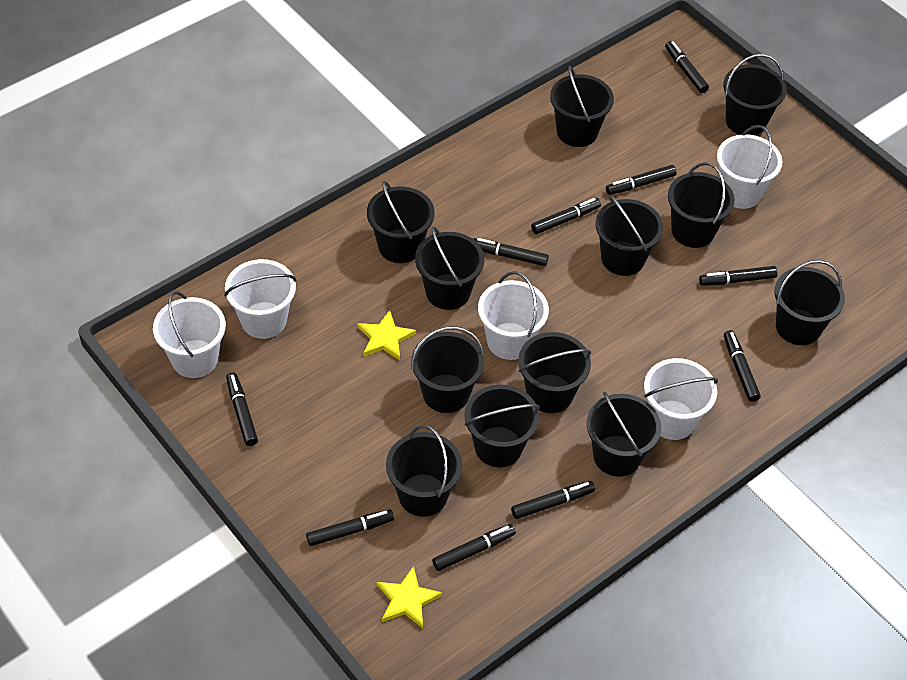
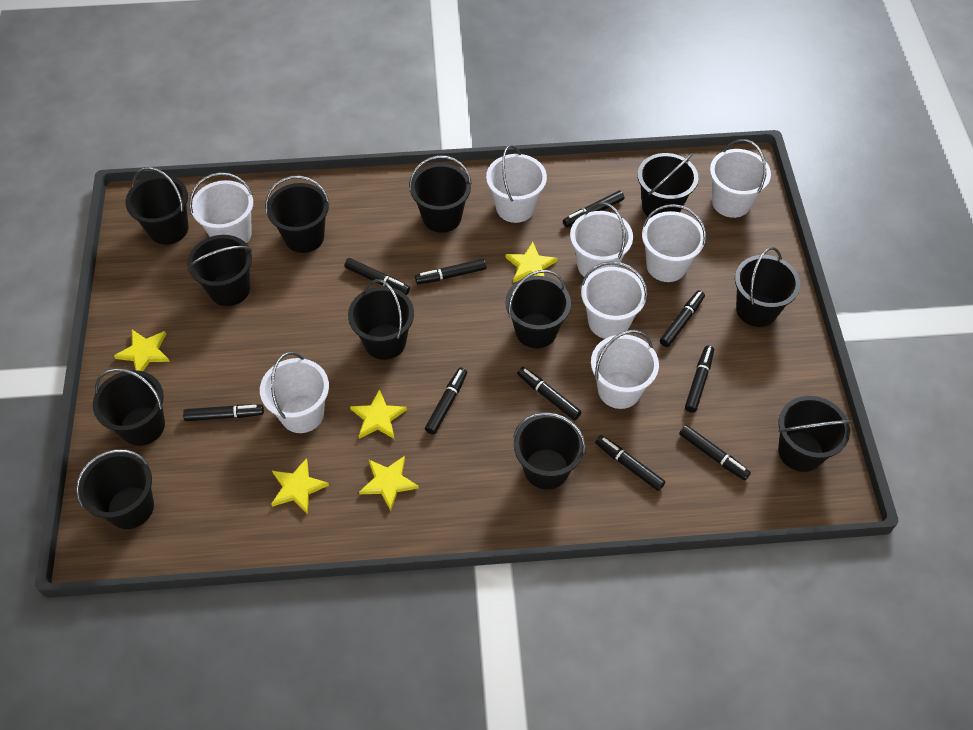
white bucket: 5 -> 8
yellow star: 2 -> 5

